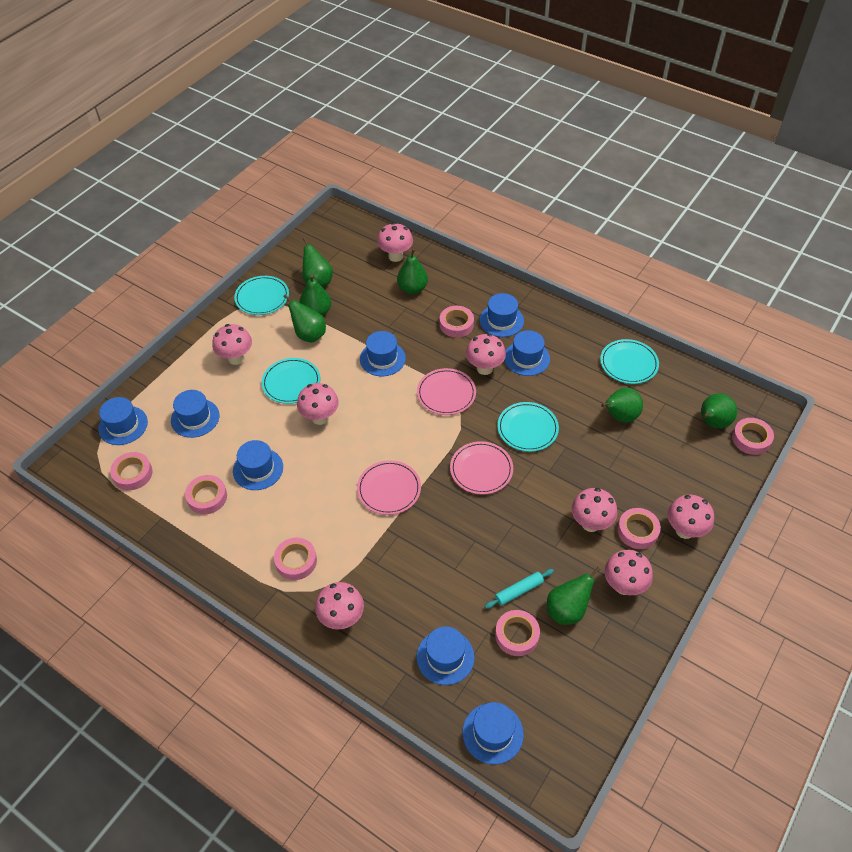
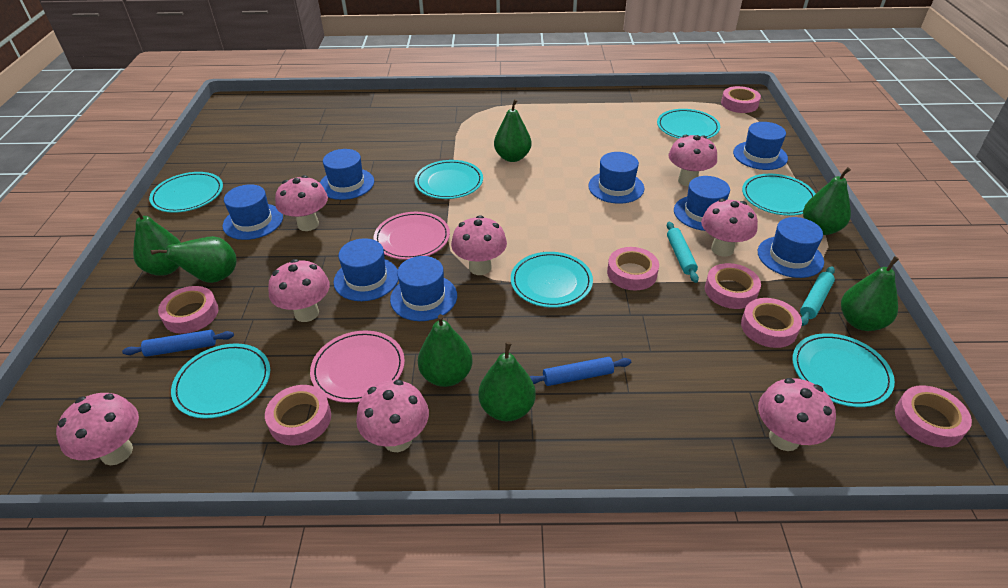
blue rolling pin: 0 -> 2
pink plate: 3 -> 2
turquoise plate: 4 -> 7
turquoise rolling pin: 1 -> 2

